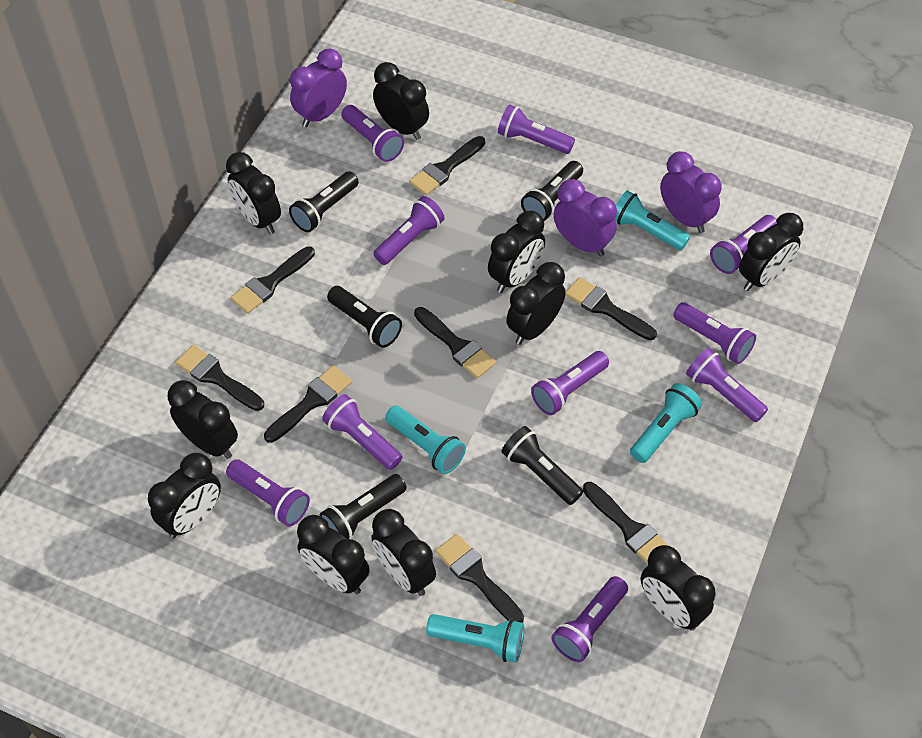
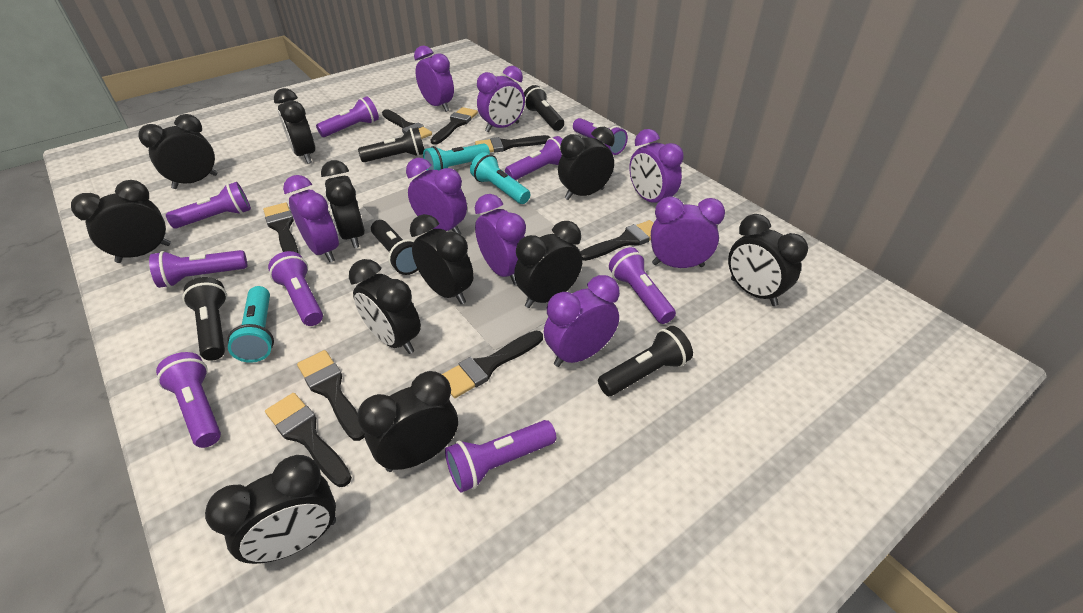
black clock: 10 -> 11
purple clock: 3 -> 8
purple flashlight: 10 -> 9
turquoise flashlight: 4 -> 3

